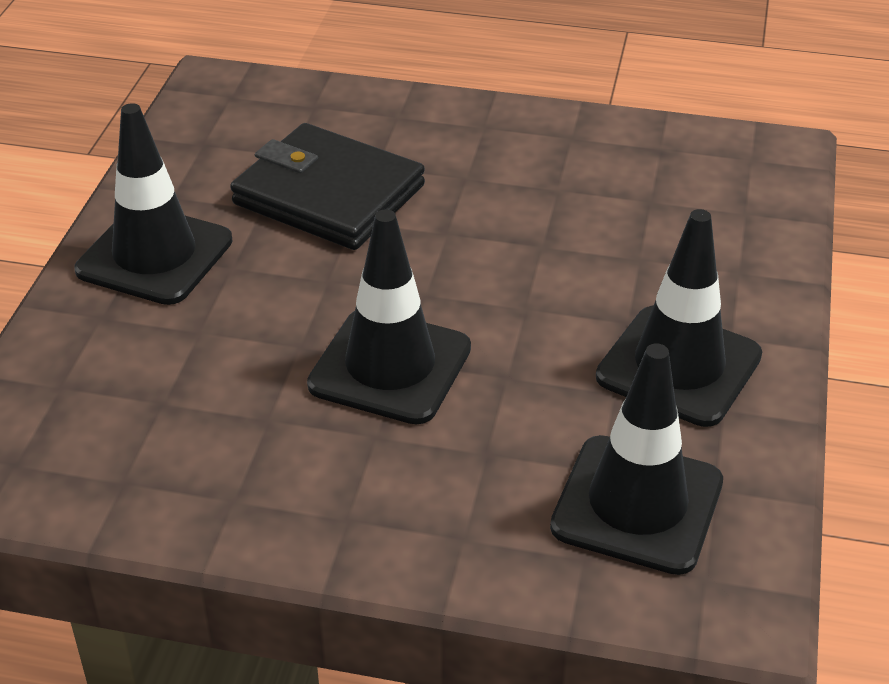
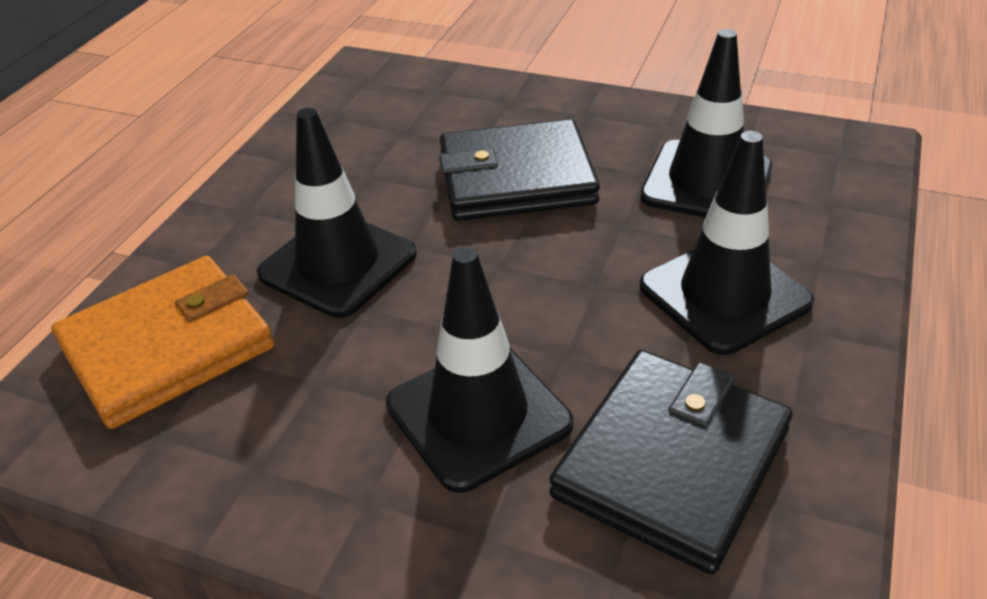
black wallet: 1 -> 2
orange wallet: 0 -> 1

